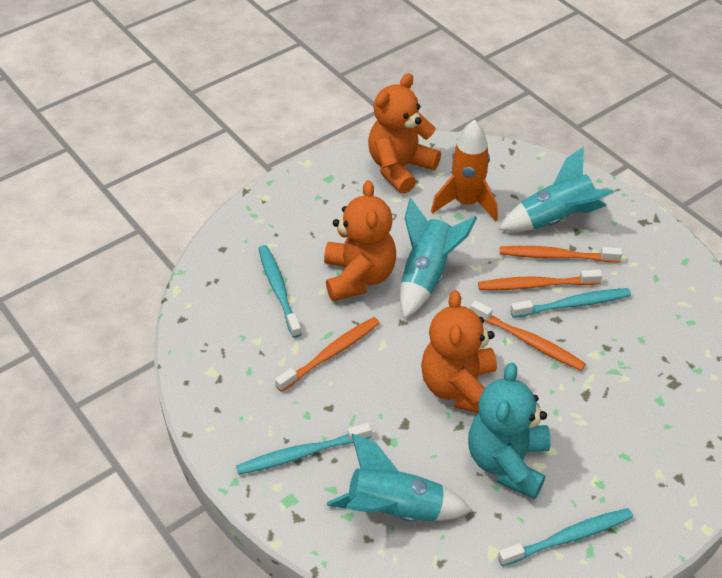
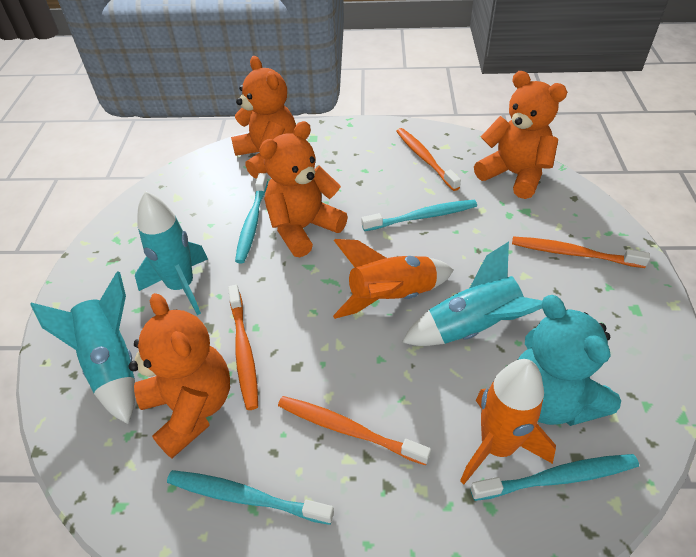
orange rocket: 1 -> 2
orange teddy bear: 3 -> 4

